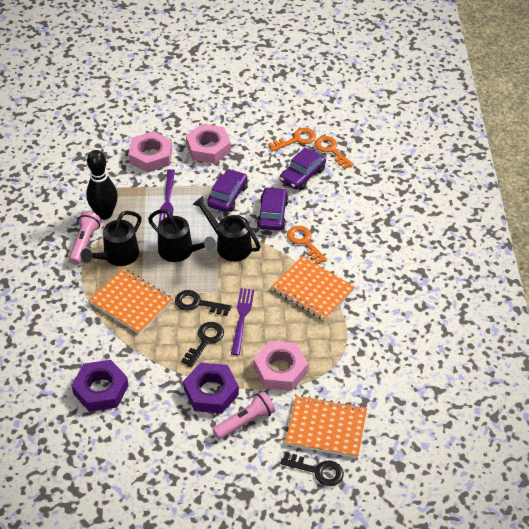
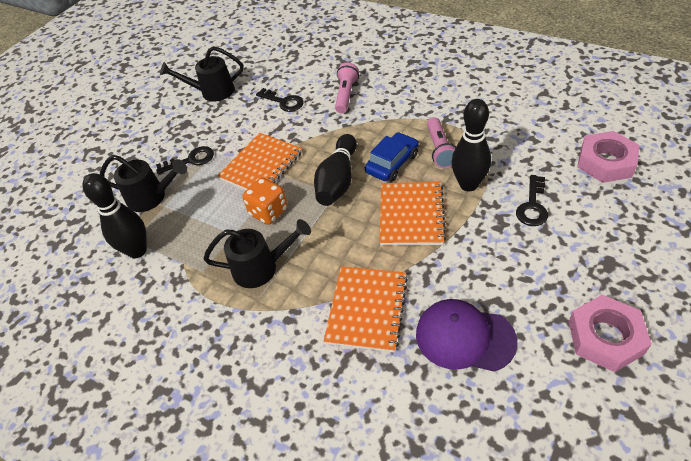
black bowling pin: 1 -> 3
blue car: 0 -> 1
orange dice: 0 -> 1
orange key: 3 -> 0
pink nut: 3 -> 2
purple cap: 0 -> 1
purple car: 3 -> 0
purple fork: 2 -> 0
purple nut: 2 -> 0

